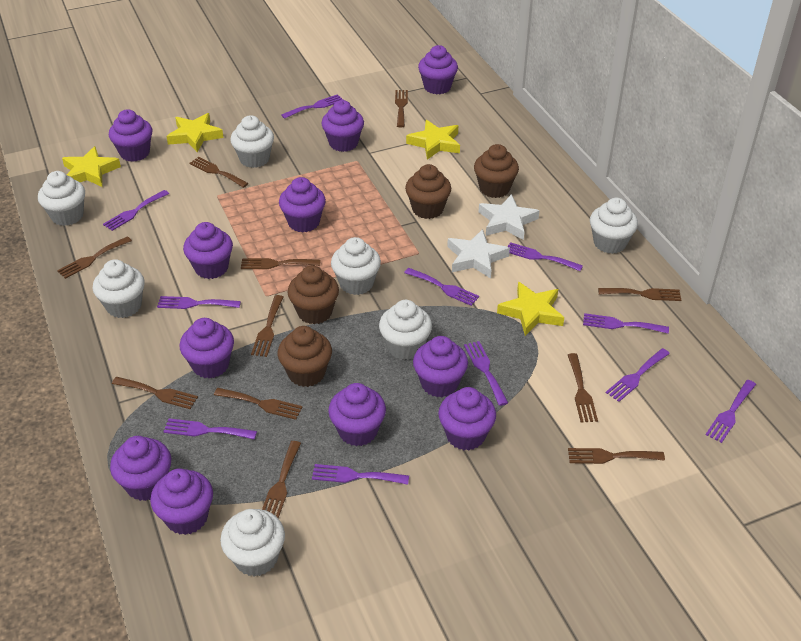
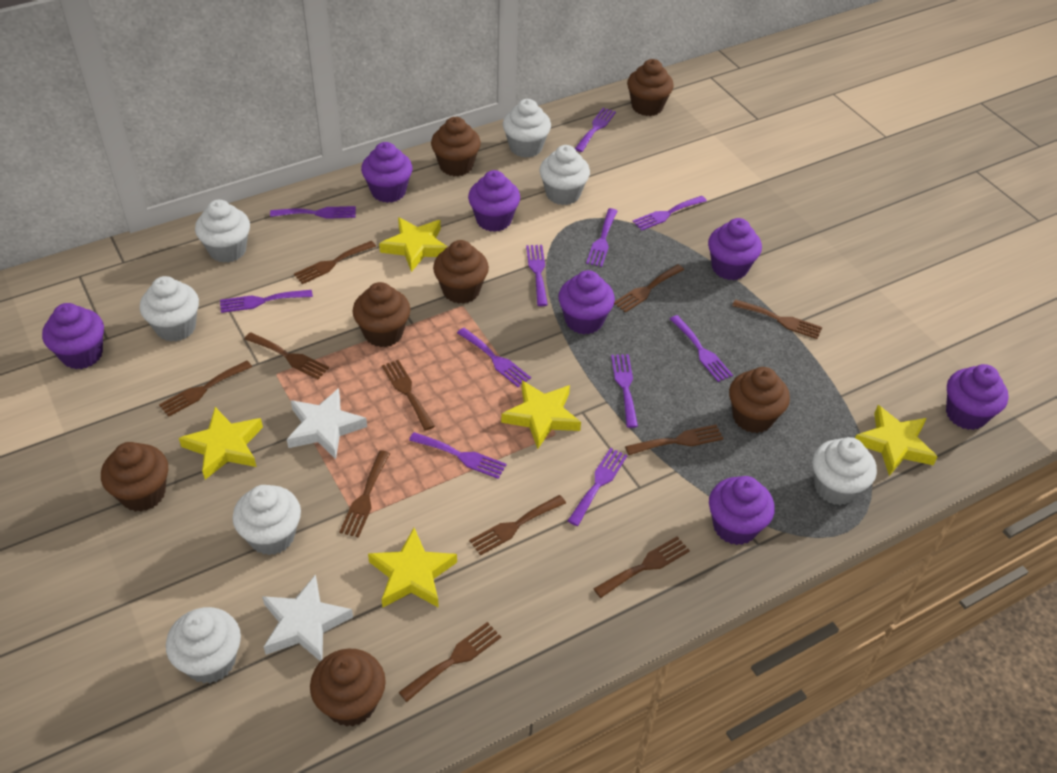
brown cupcake: 4 -> 7
purple cupcake: 11 -> 7
yellow star: 4 -> 5

